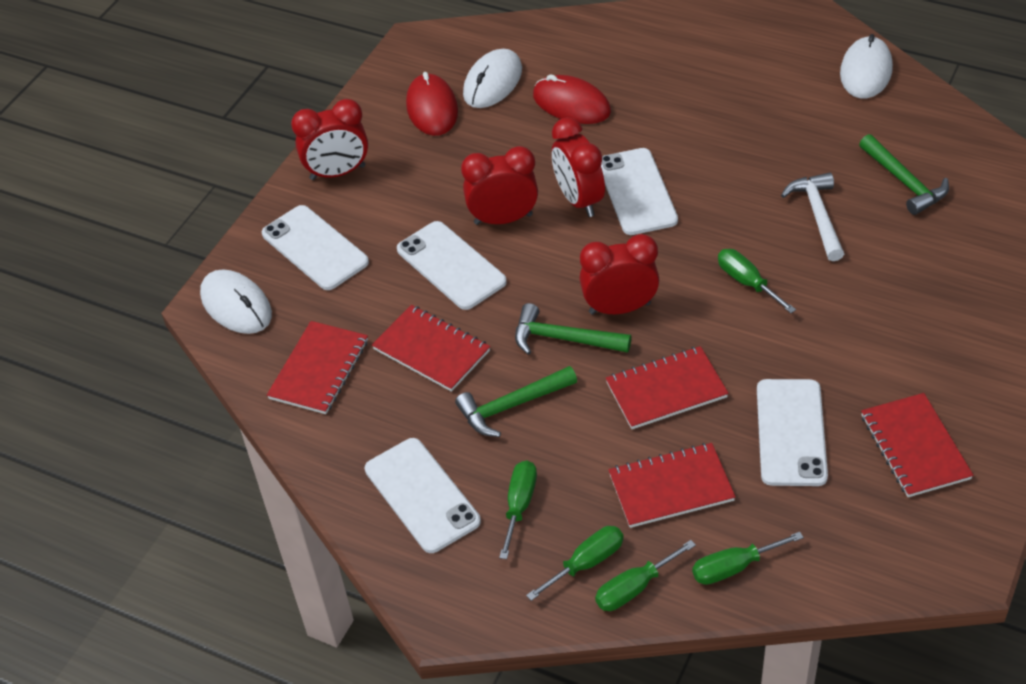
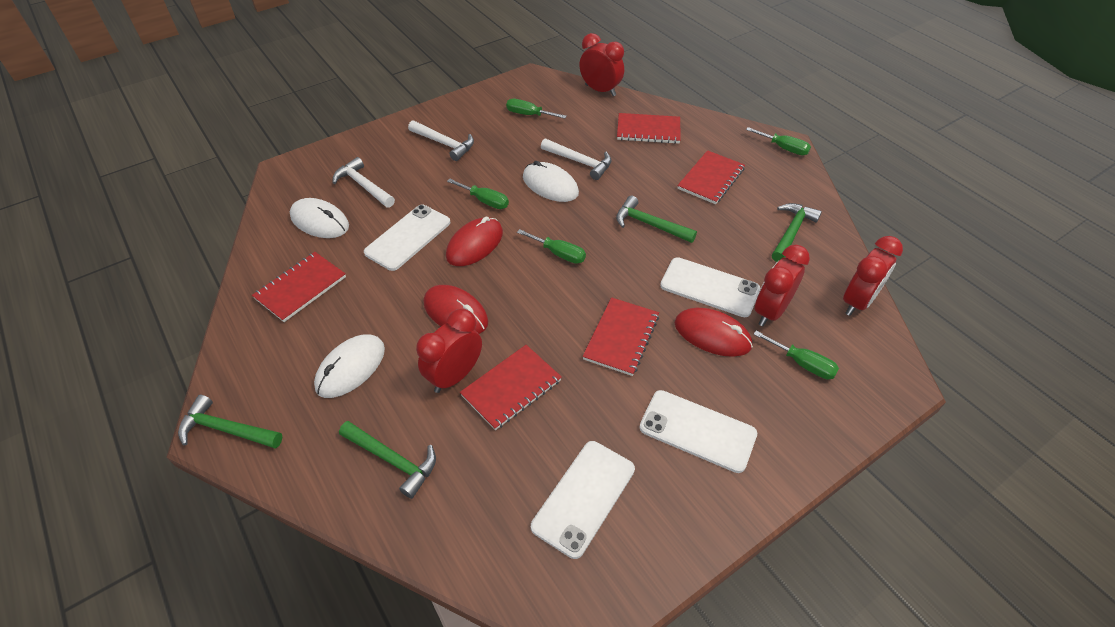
green hammer: 3 -> 4
red mouse: 2 -> 3
white hammer: 1 -> 3
white phone: 5 -> 4

